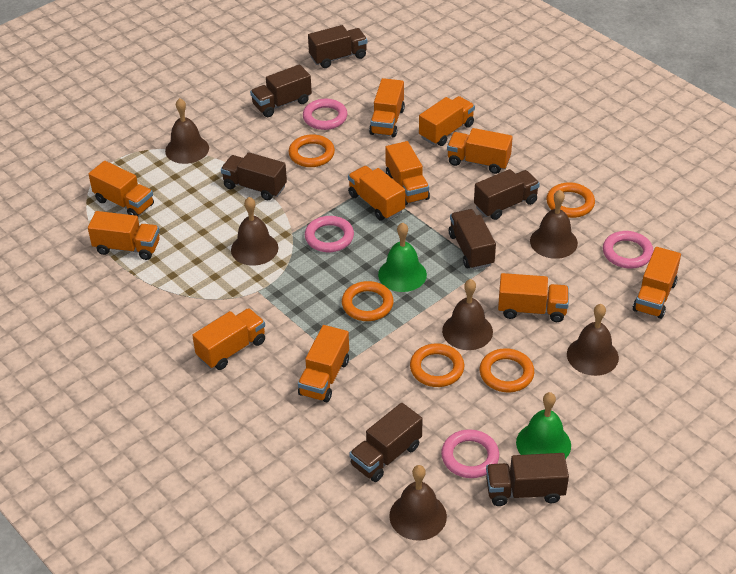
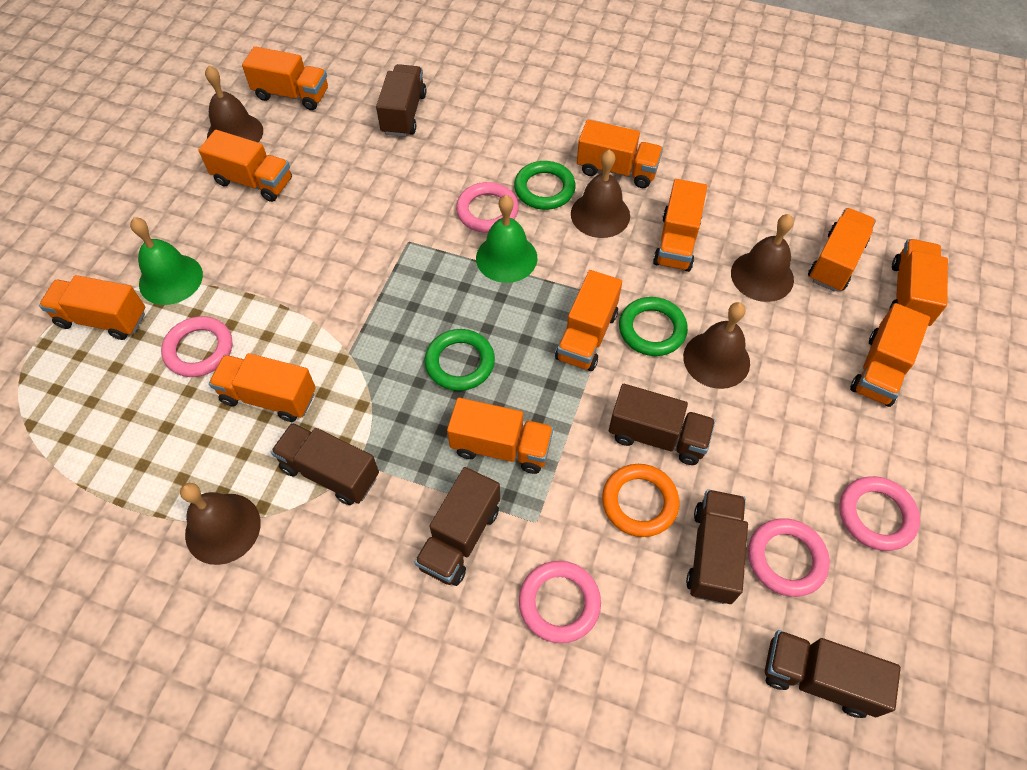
brown bell: 6 -> 5
brown truck: 7 -> 6
green ring: 0 -> 3
orange ring: 5 -> 1
pink ring: 4 -> 5

